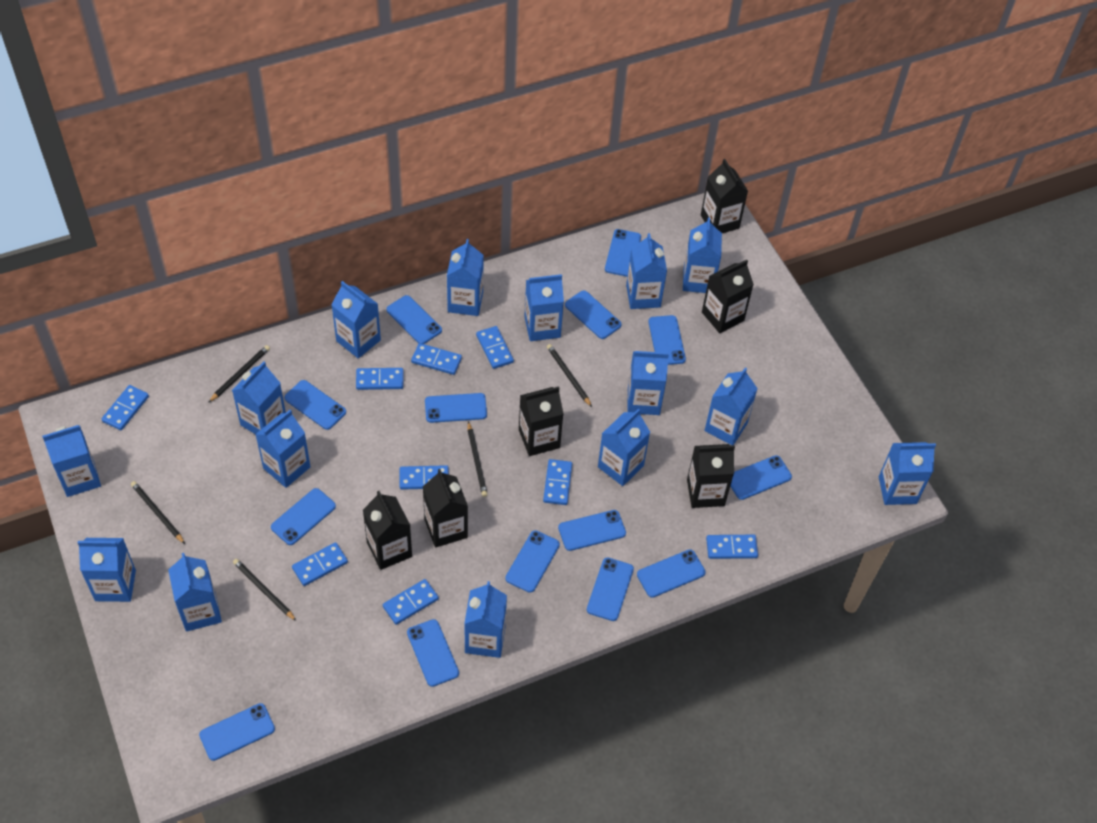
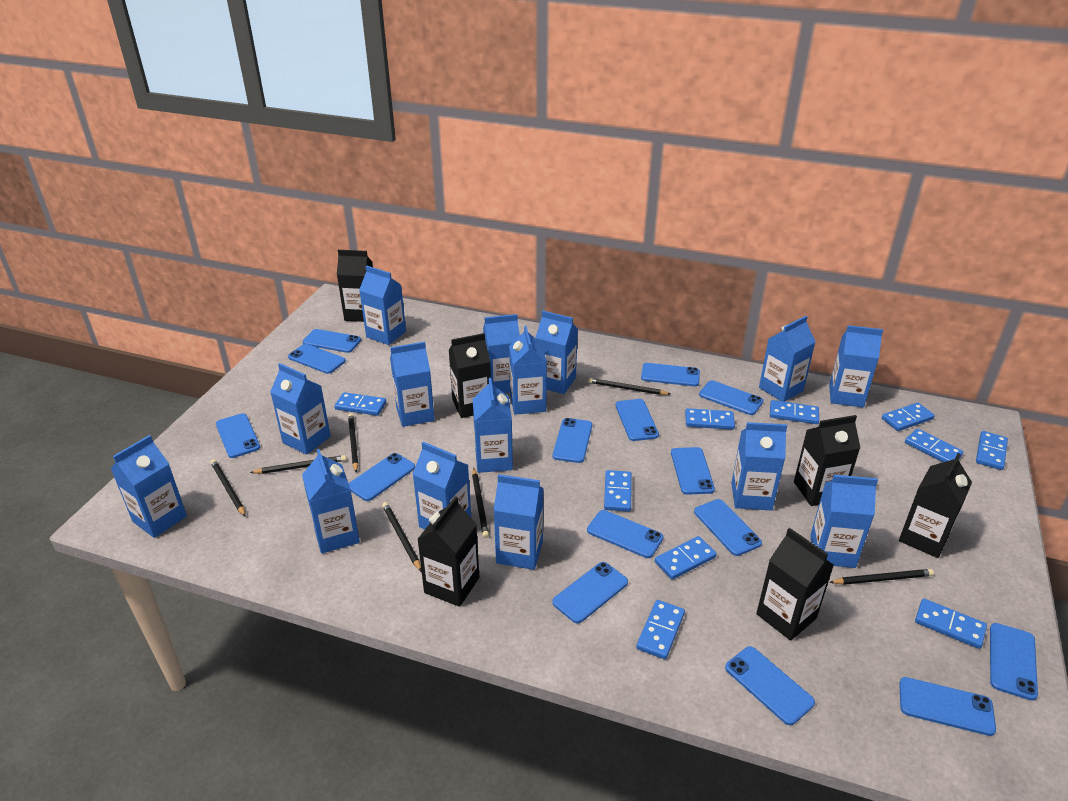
black pencil: 5 -> 7
blue domino: 9 -> 10
blue phone: 14 -> 15

